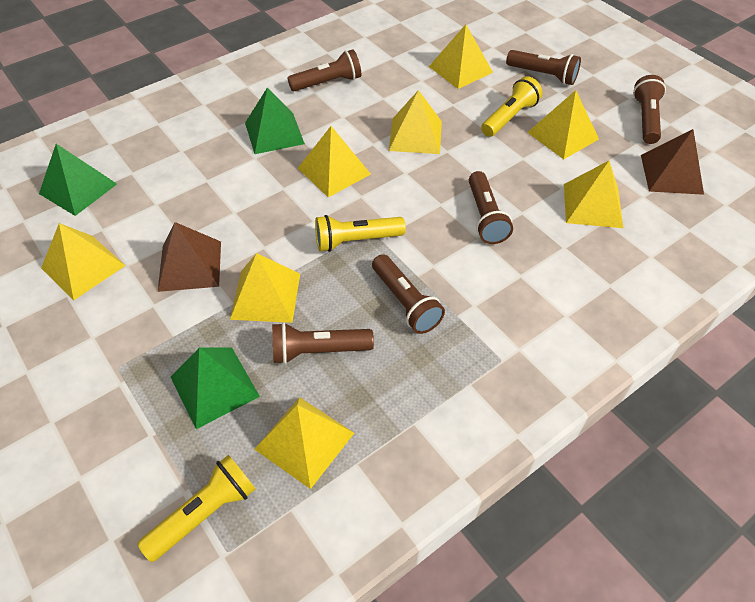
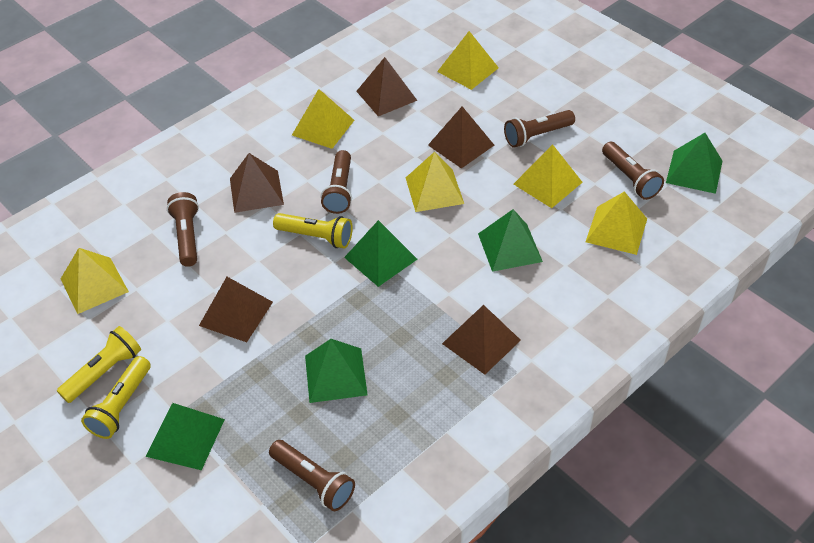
brown flashlight: 6 -> 5
brown pyramid: 2 -> 5
green pyramid: 3 -> 5
yellow pyramid: 8 -> 6

